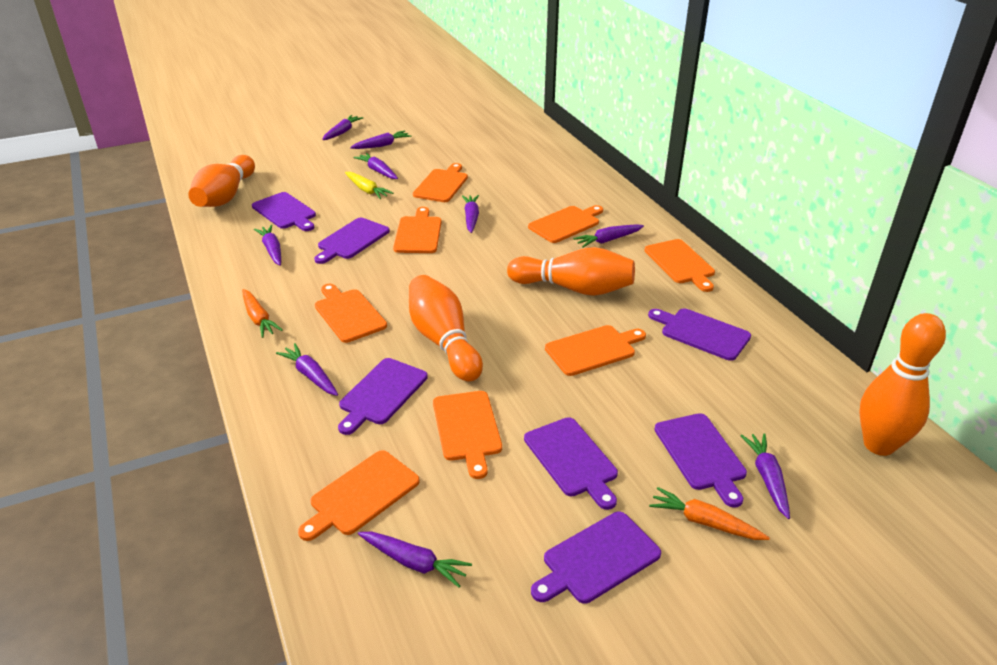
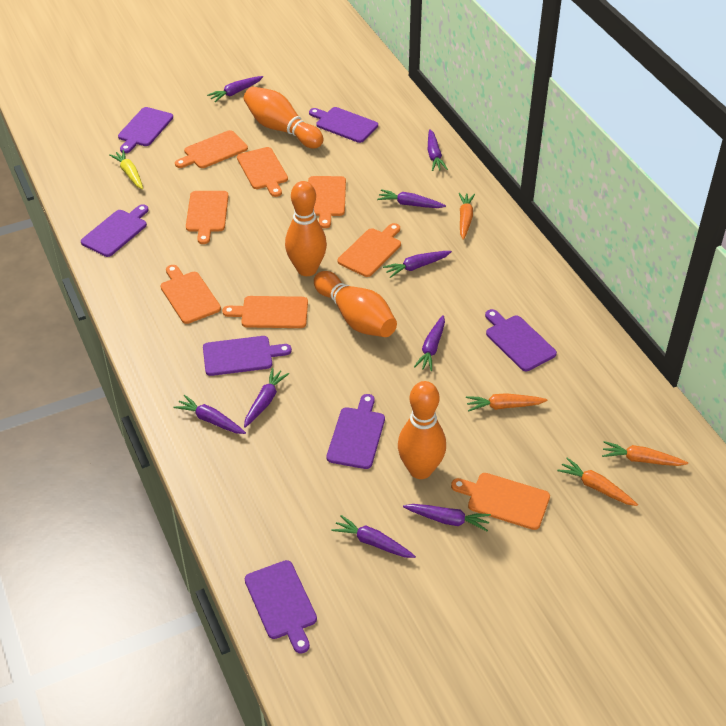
orange carrot: 2 -> 4

